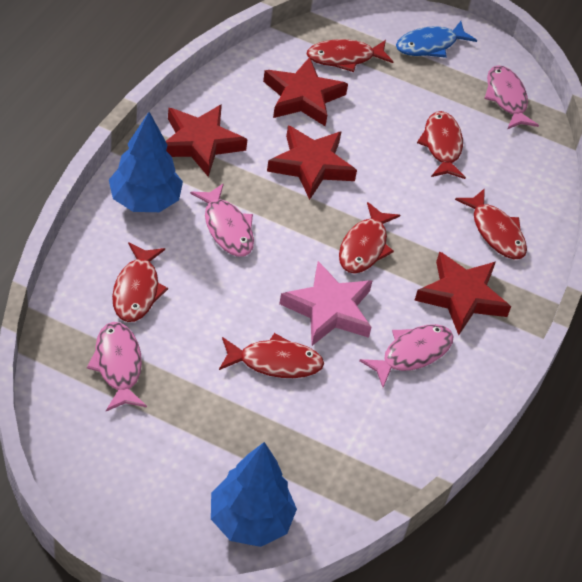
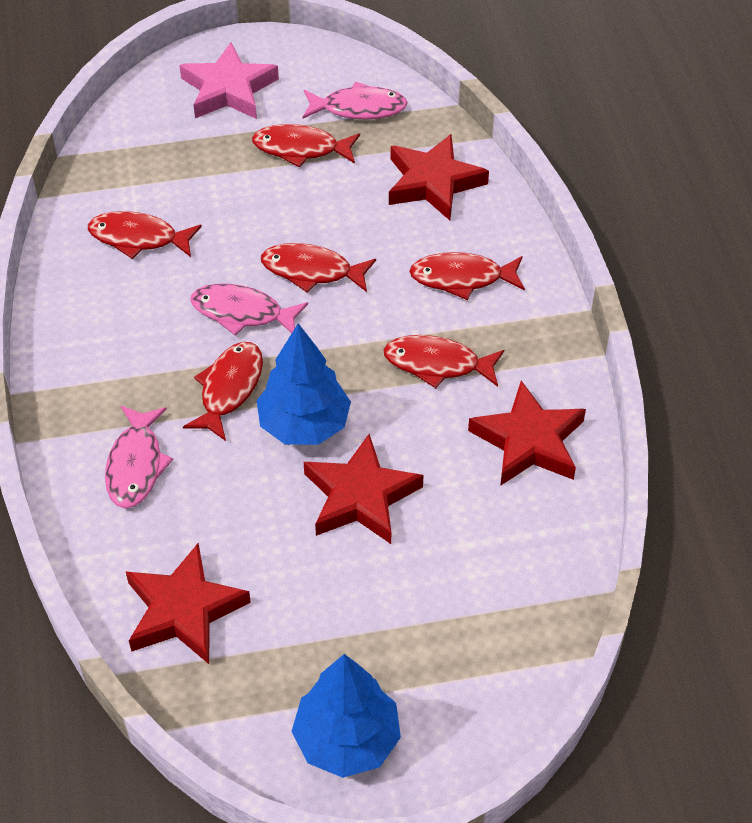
blue fish: 1 -> 0
pink fish: 4 -> 3

